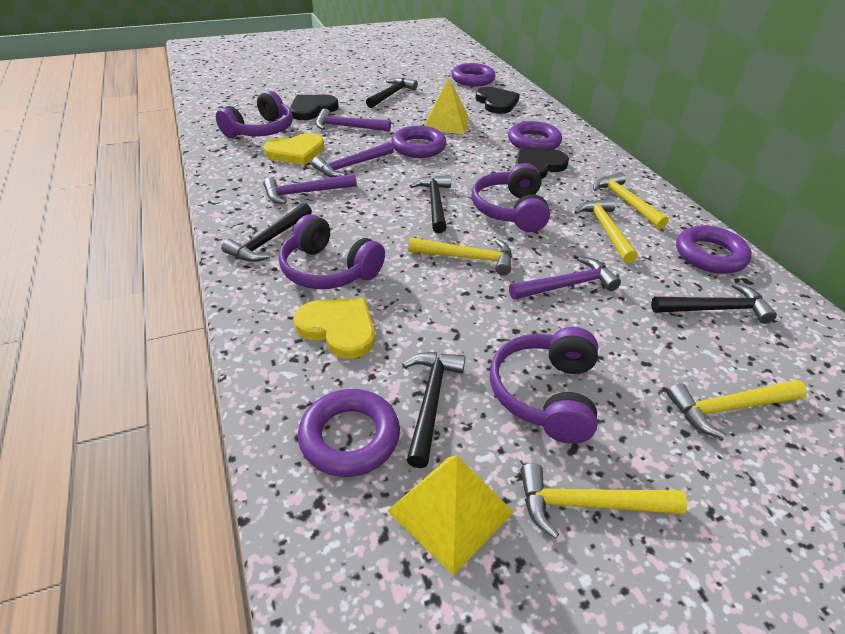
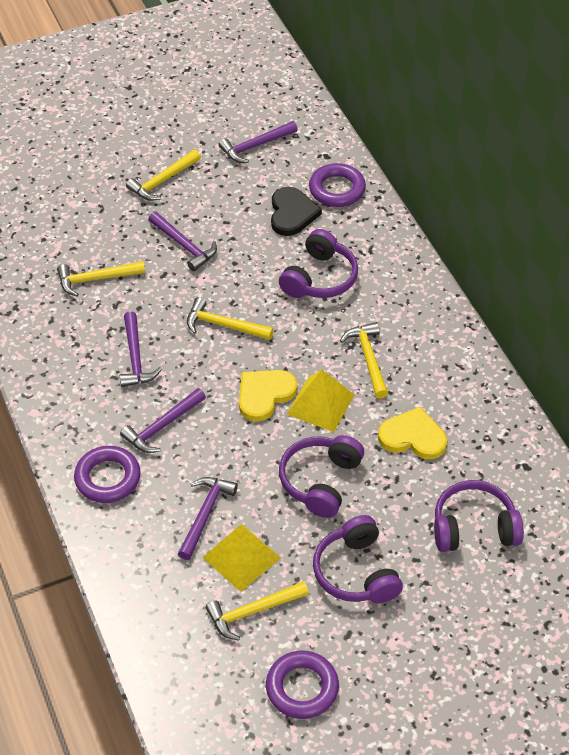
black hammer: 5 -> 0
black heart: 3 -> 1
purple hammer: 4 -> 5
purple ring: 5 -> 3

